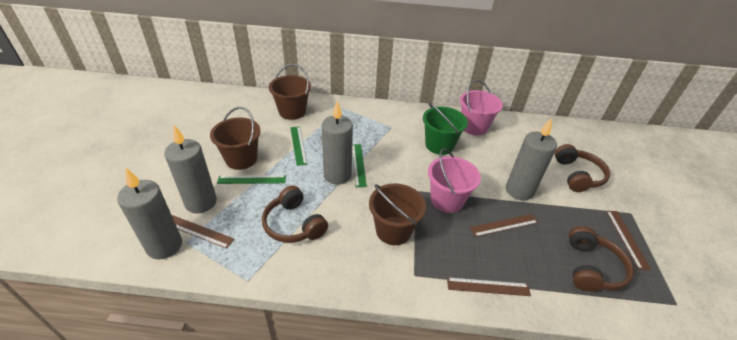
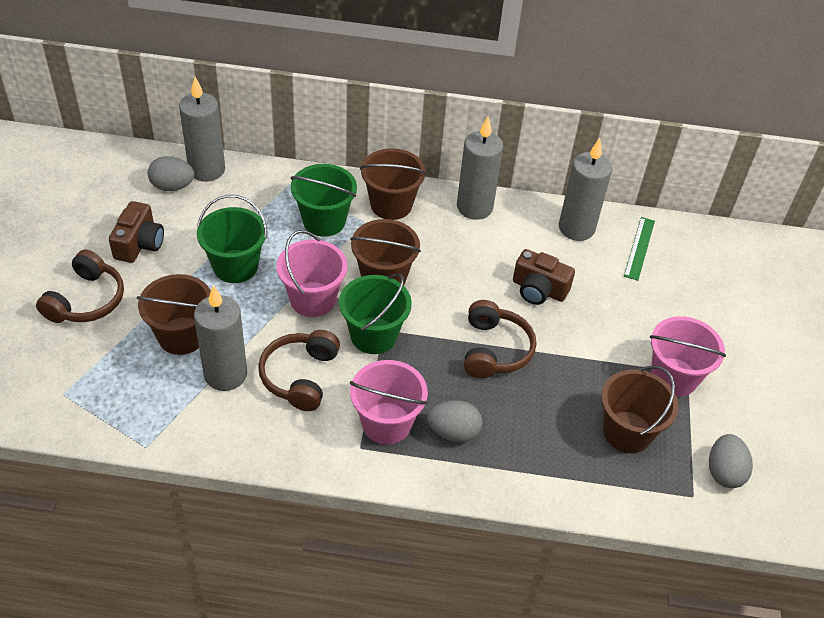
brown bucket: 3 -> 4
brown camera: 0 -> 2
brown ruler: 4 -> 0
green bucket: 1 -> 3
green ruler: 3 -> 1
grey egg: 0 -> 3
pink bucket: 2 -> 3

